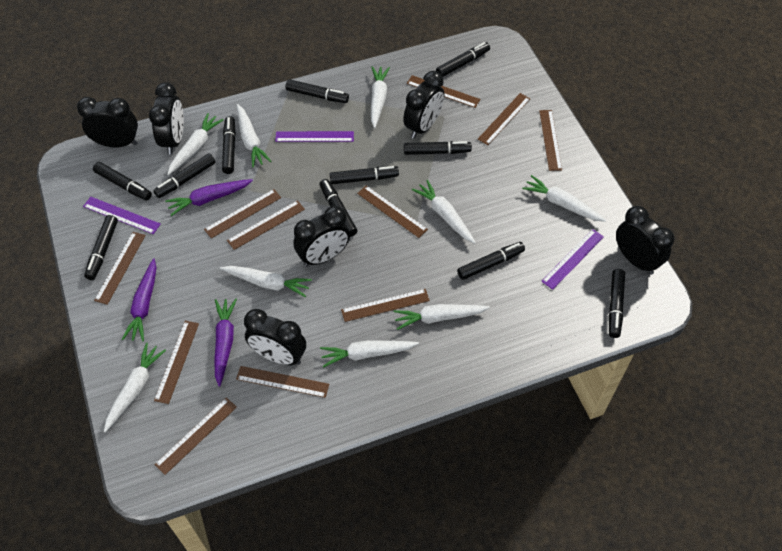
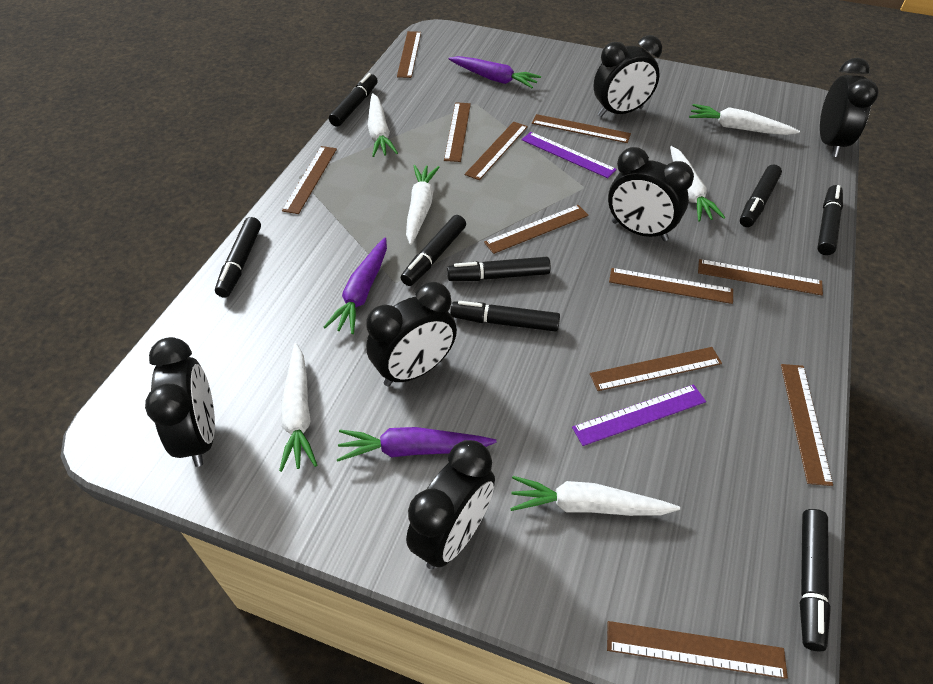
black marker: 11 -> 8
purple ruler: 3 -> 2
white carrot: 9 -> 6

